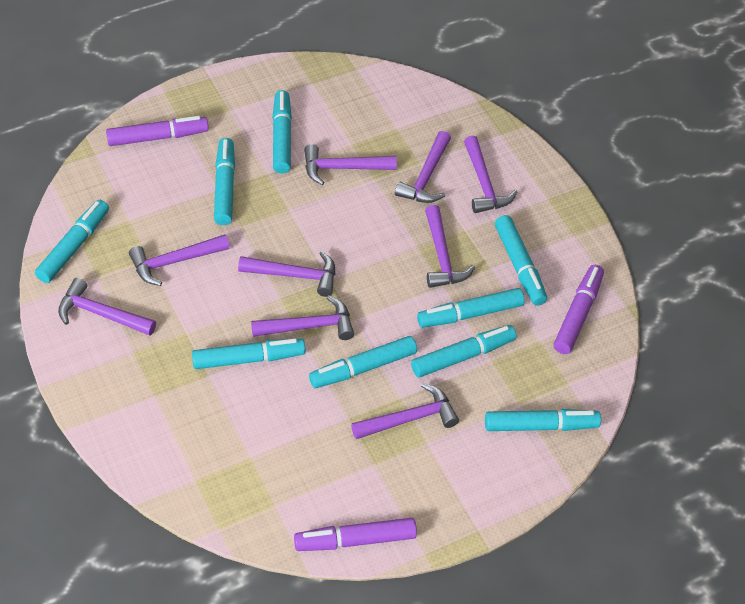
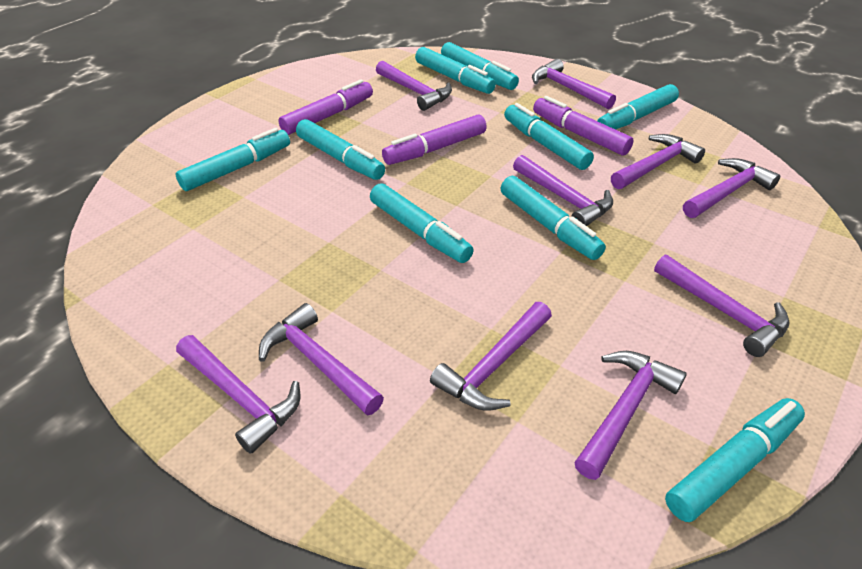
purple hammer: 9 -> 10

